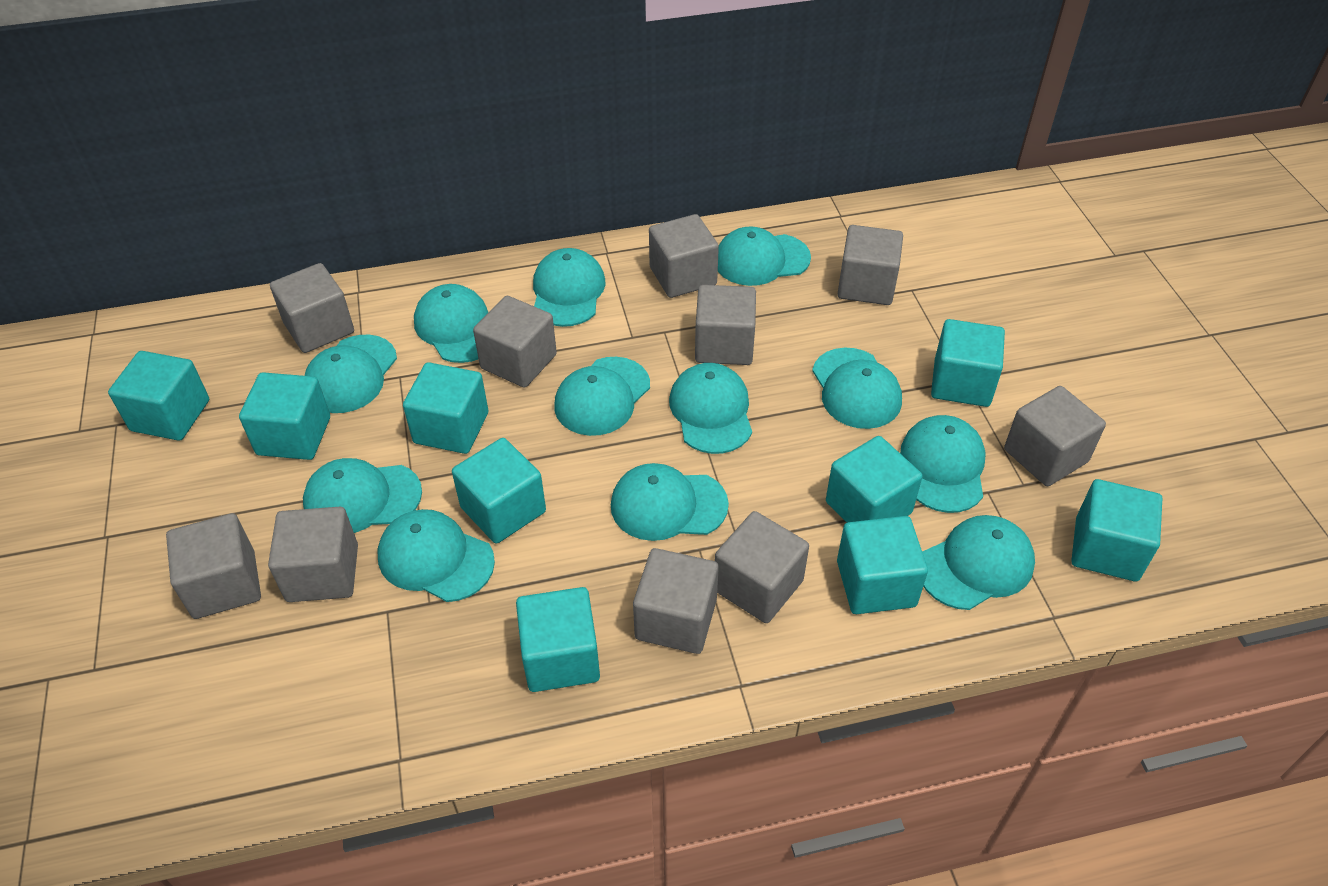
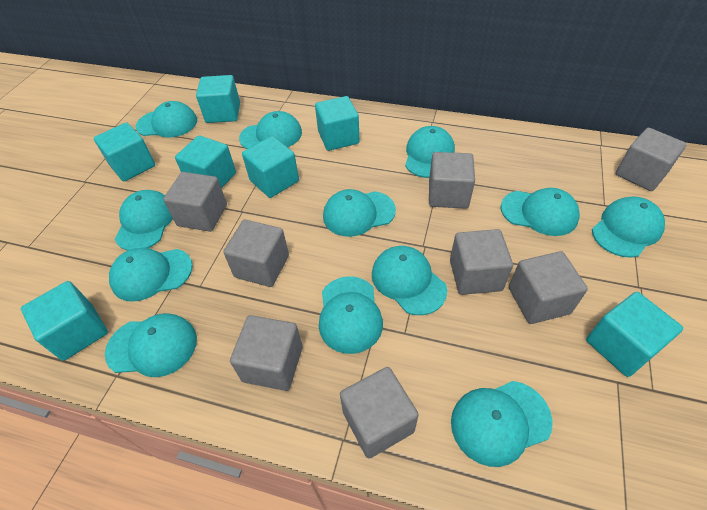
grey cube: 10 -> 8
turquoise cube: 9 -> 7

